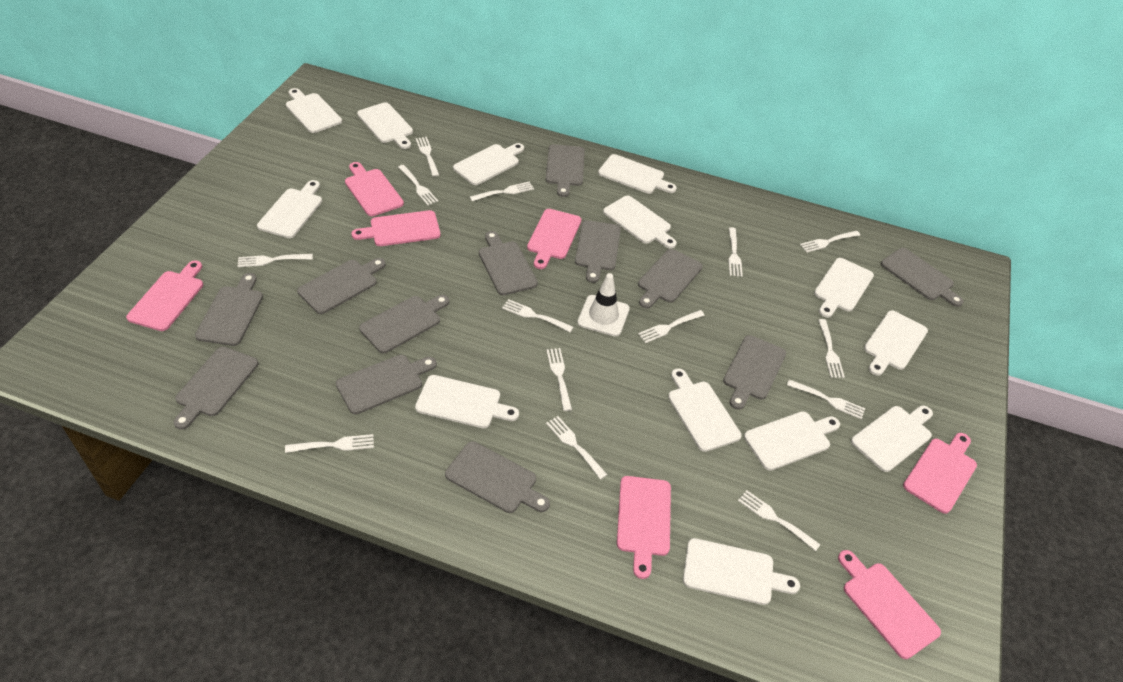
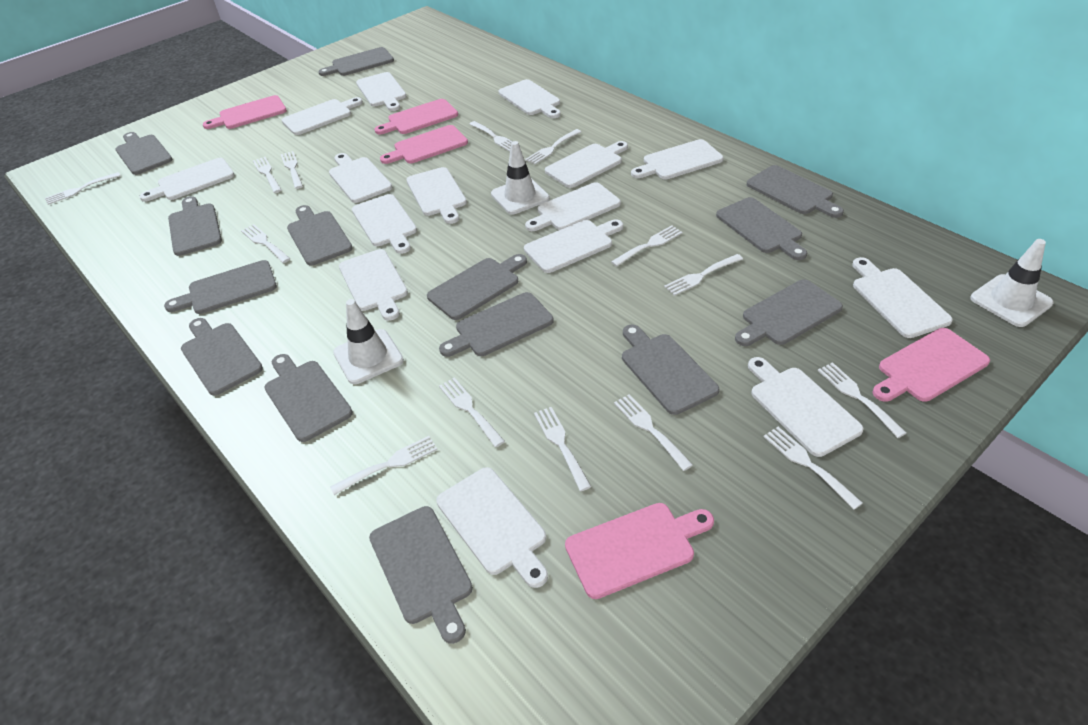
grey cutting board: 12 -> 14
pink cutting board: 7 -> 5
white cutting board: 13 -> 15
white traffic cone: 1 -> 3

